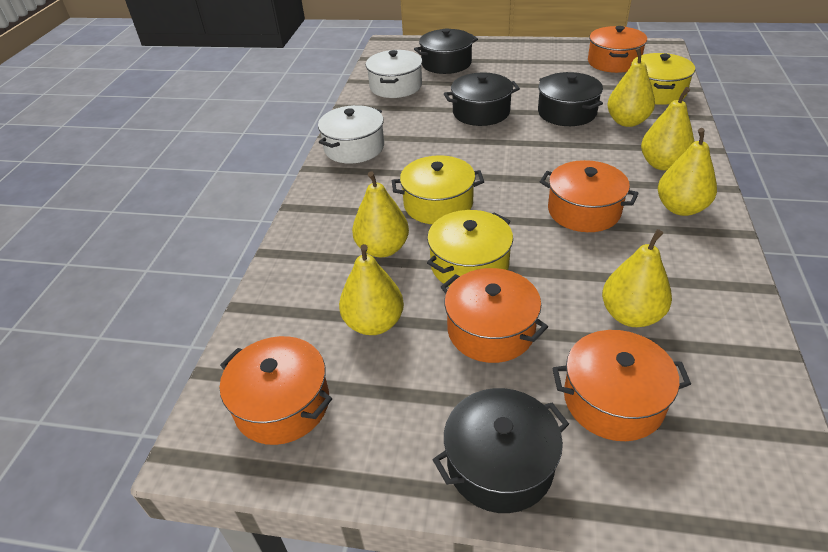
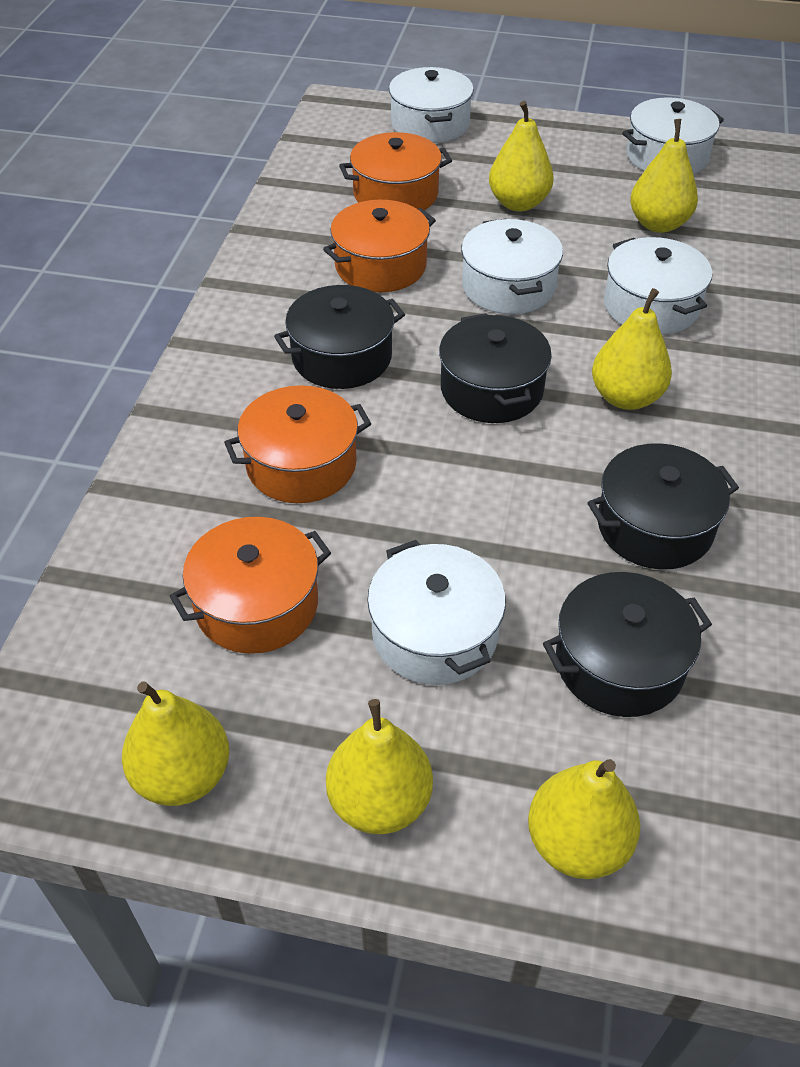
orange pot: 5 -> 4
white pot: 2 -> 5
yellow pot: 3 -> 0

